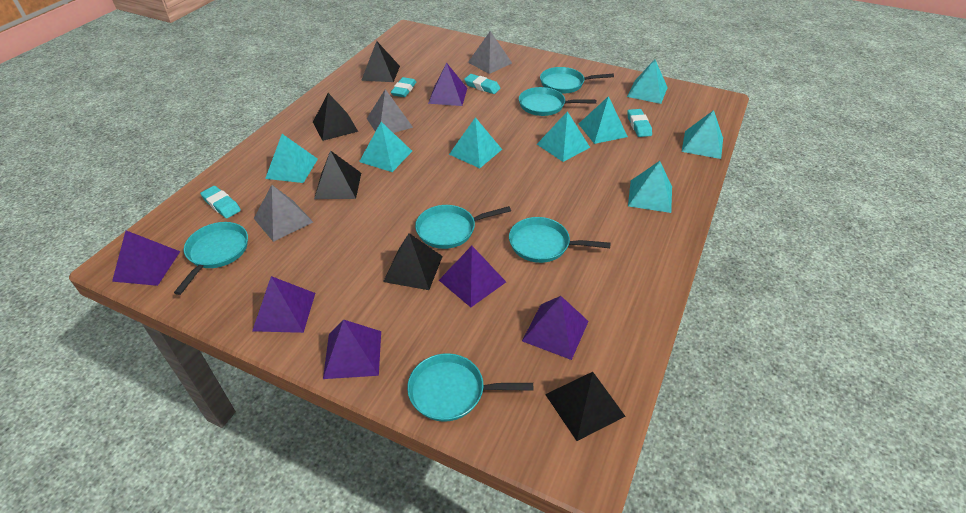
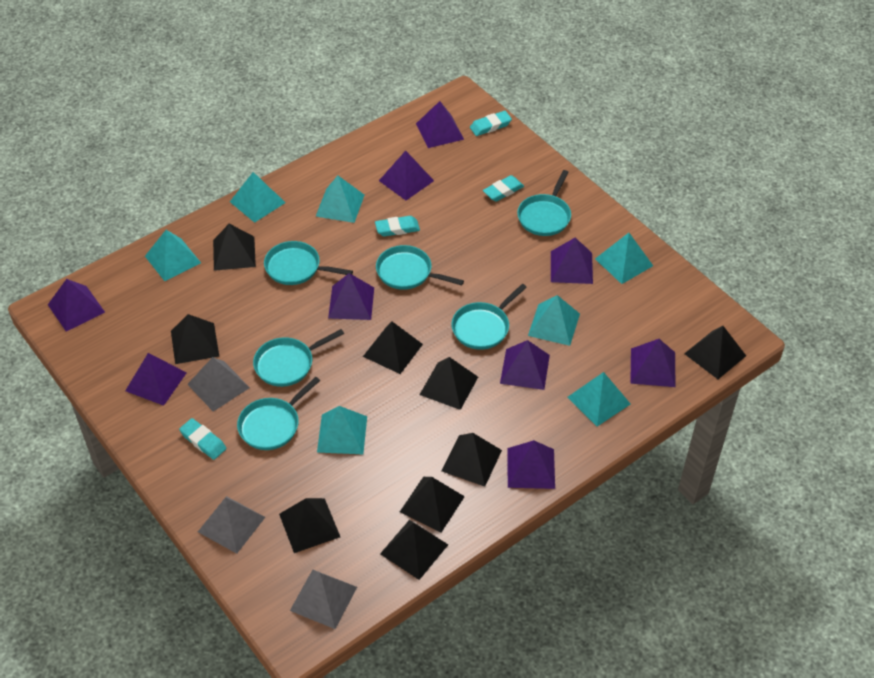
black pyramid: 5 -> 9
purple pyramid: 6 -> 9
turquoise pyramid: 8 -> 7

